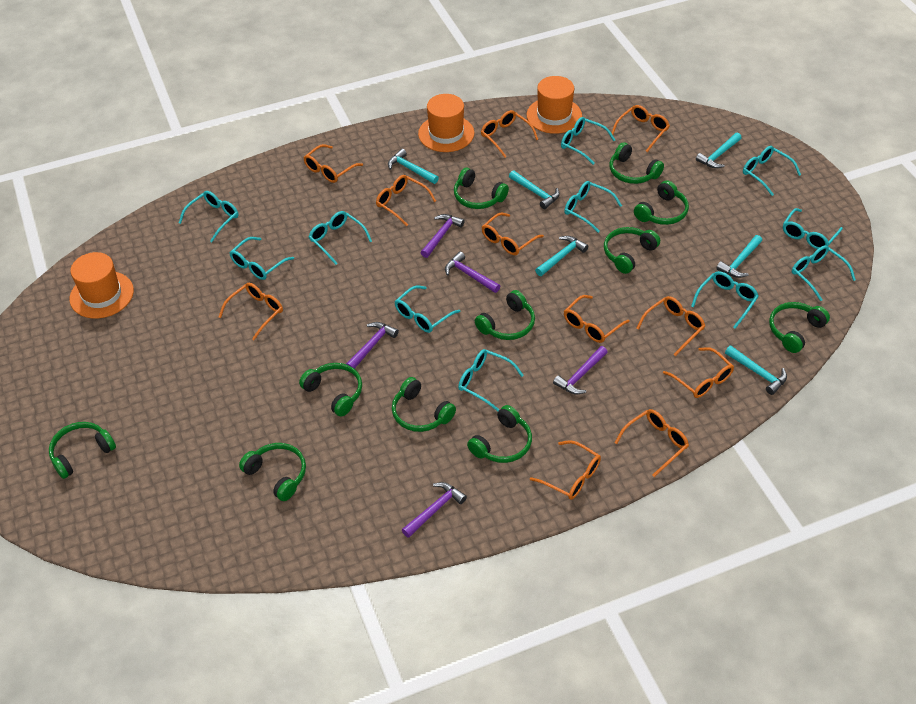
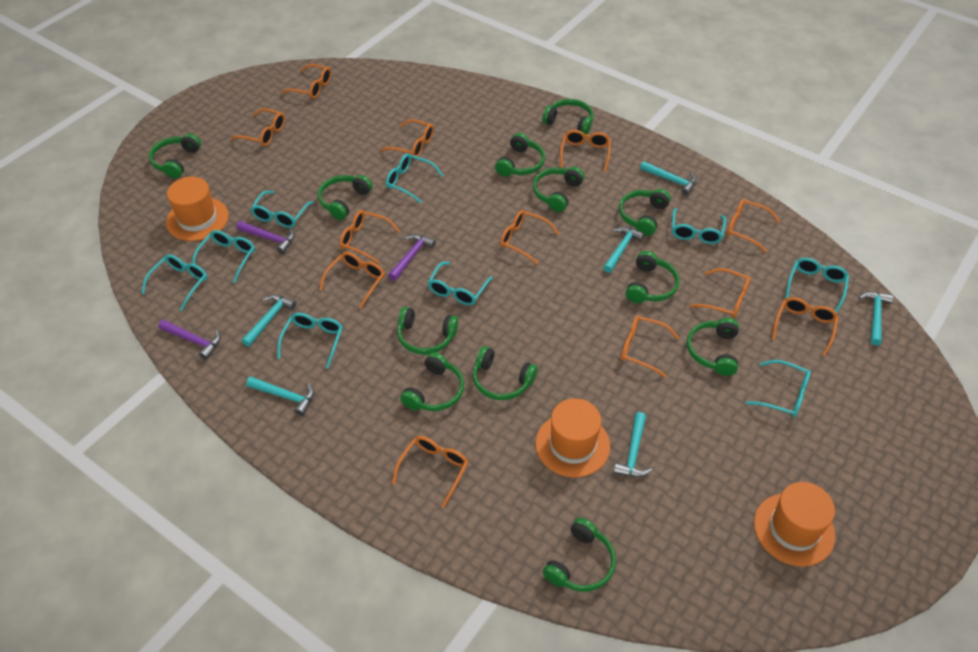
green headphones: 11 -> 12
orange glasses: 11 -> 12
purple hammer: 5 -> 3
turquoise glasses: 11 -> 9

